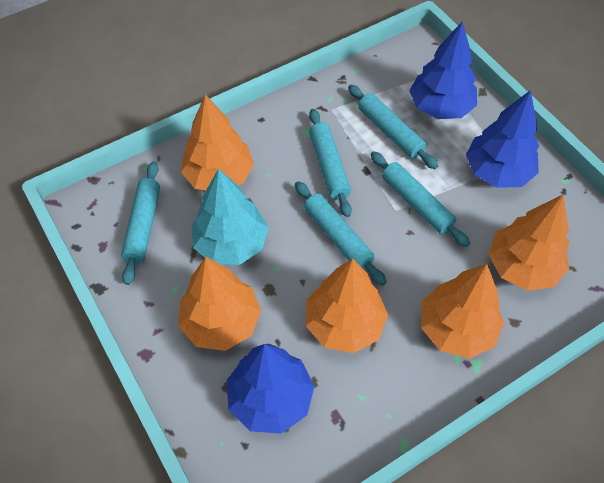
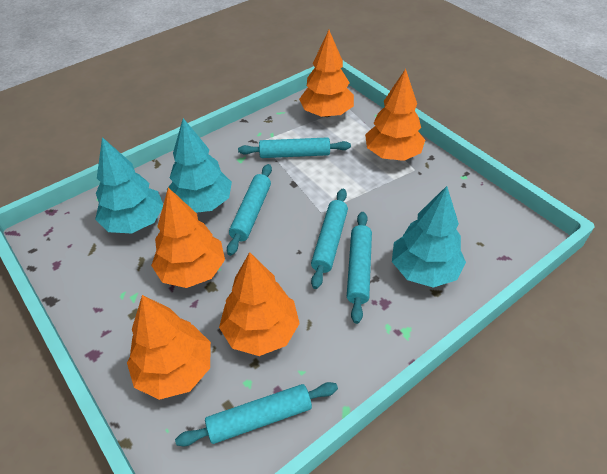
blue tree: 3 -> 0
turquoise tree: 1 -> 3

